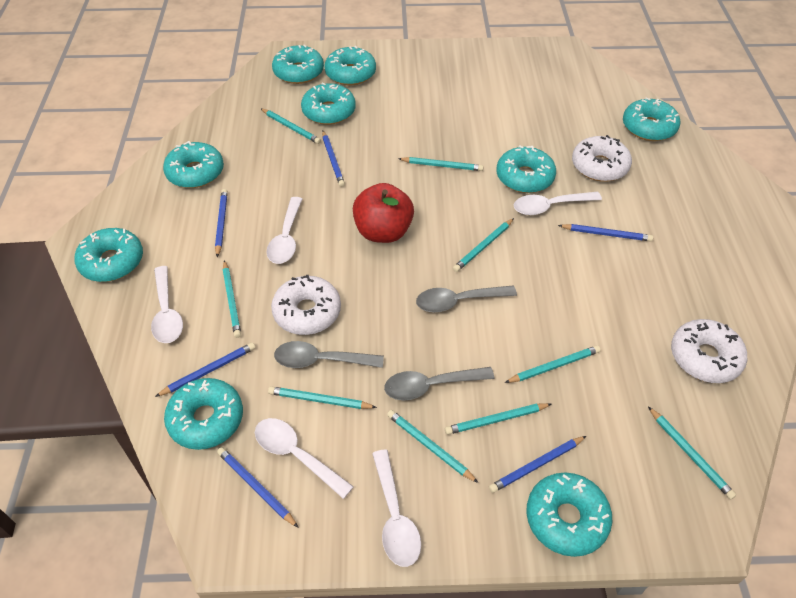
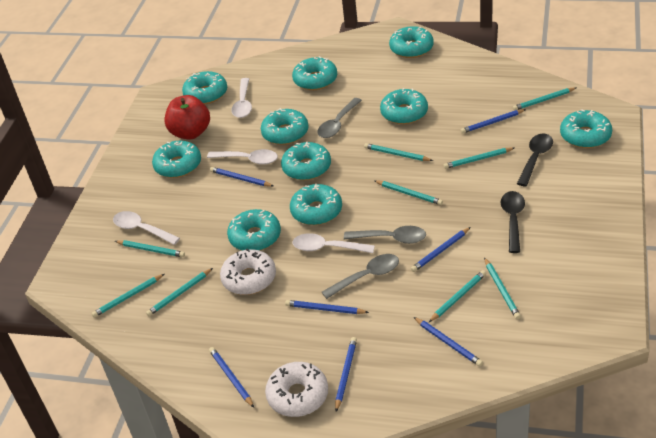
black spoon: 0 -> 2
blue pencil: 6 -> 7
turquoise donut: 9 -> 10
white donut: 3 -> 2
white spoon: 5 -> 4

